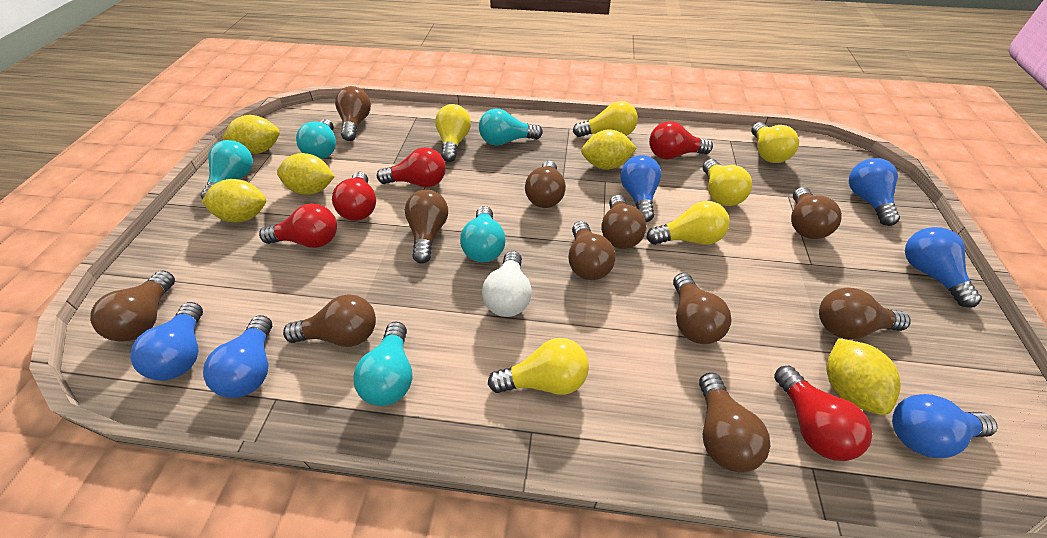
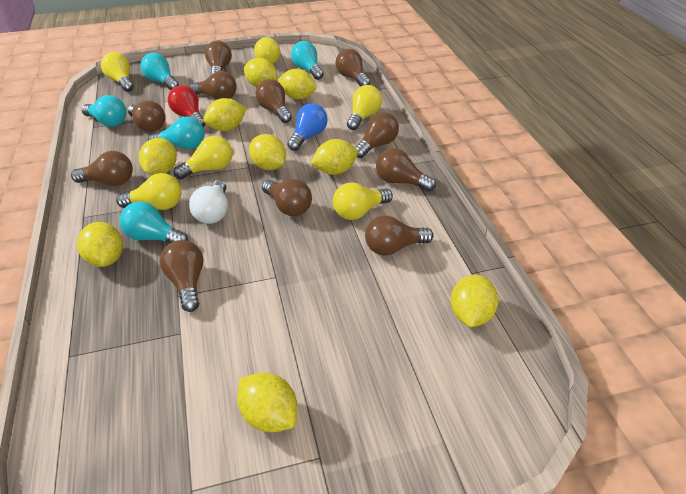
blue light bulb: 6 -> 1
red light bulb: 5 -> 1
yellow lemon: 5 -> 9

